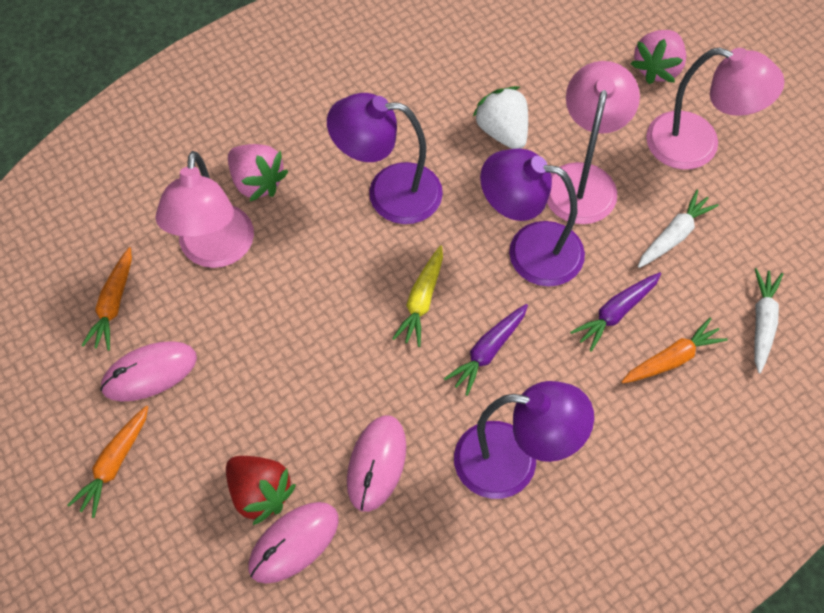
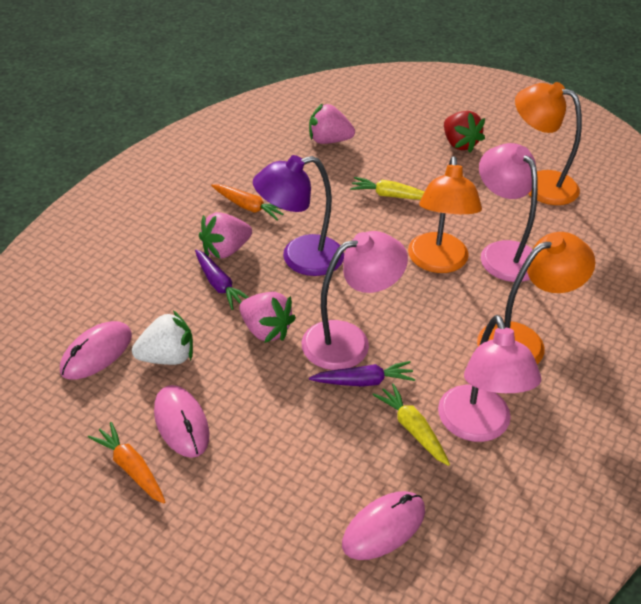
orange carrot: 3 -> 2
orange lamp: 0 -> 3
pink strawberry: 2 -> 3
purple lamp: 3 -> 1
white carrot: 2 -> 0
yellow carrot: 1 -> 2

